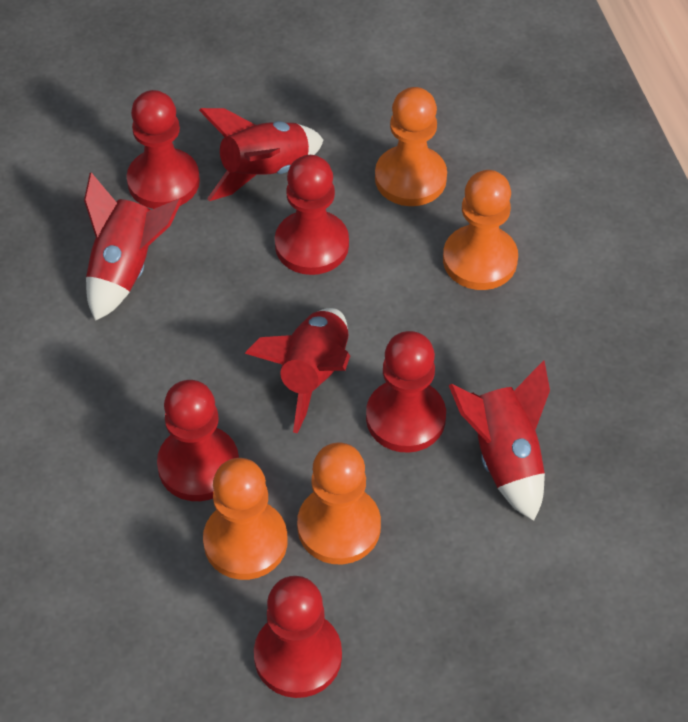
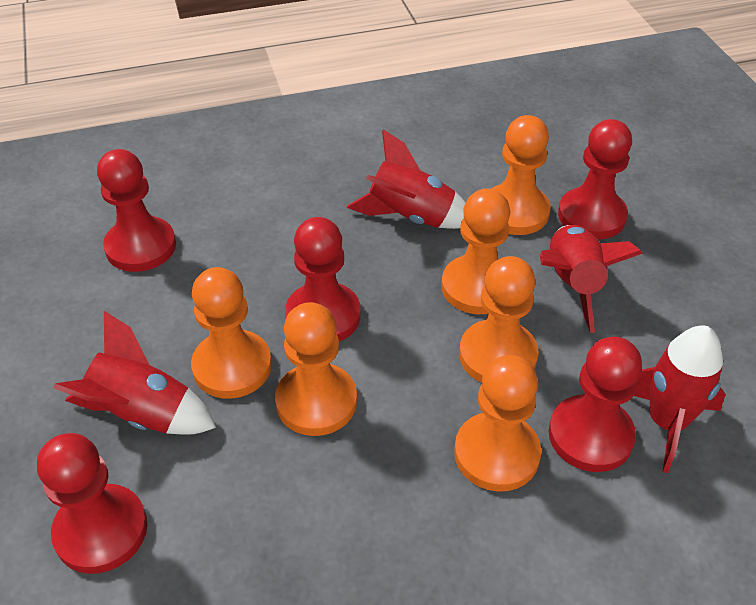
orange pawn: 4 -> 6

